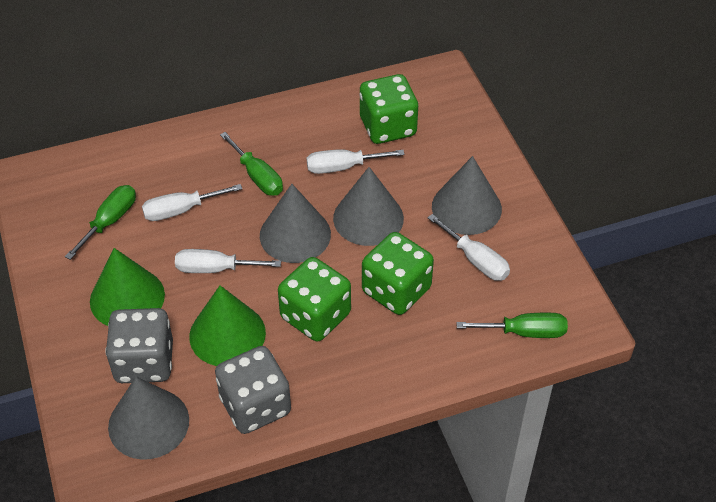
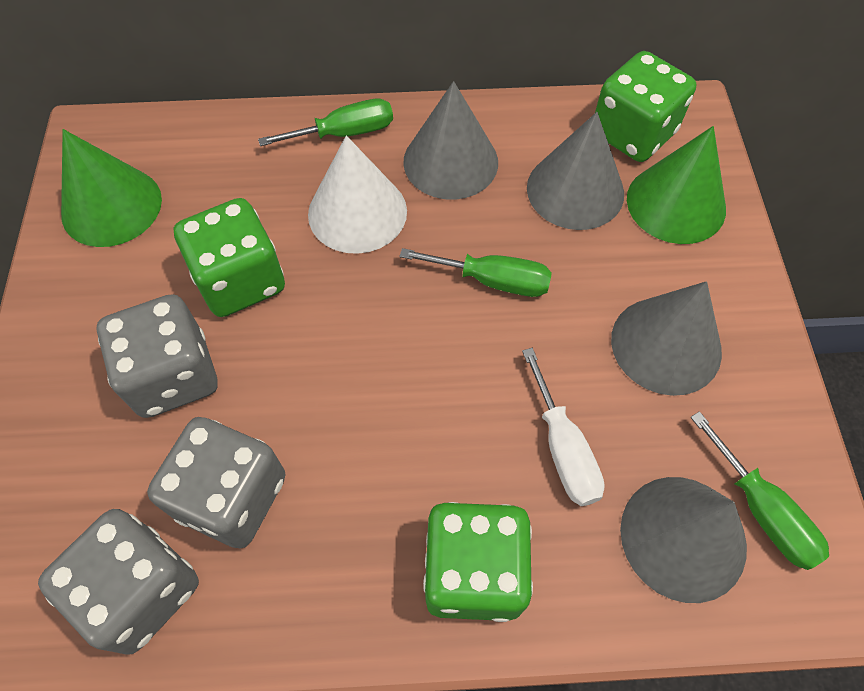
grey dice: 2 -> 3
white cone: 0 -> 1
white screwdriver: 4 -> 1

